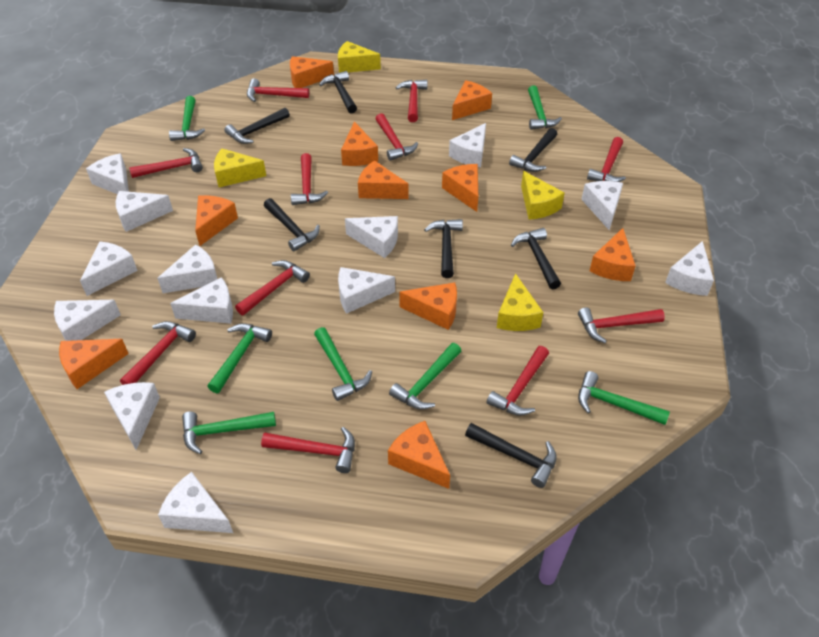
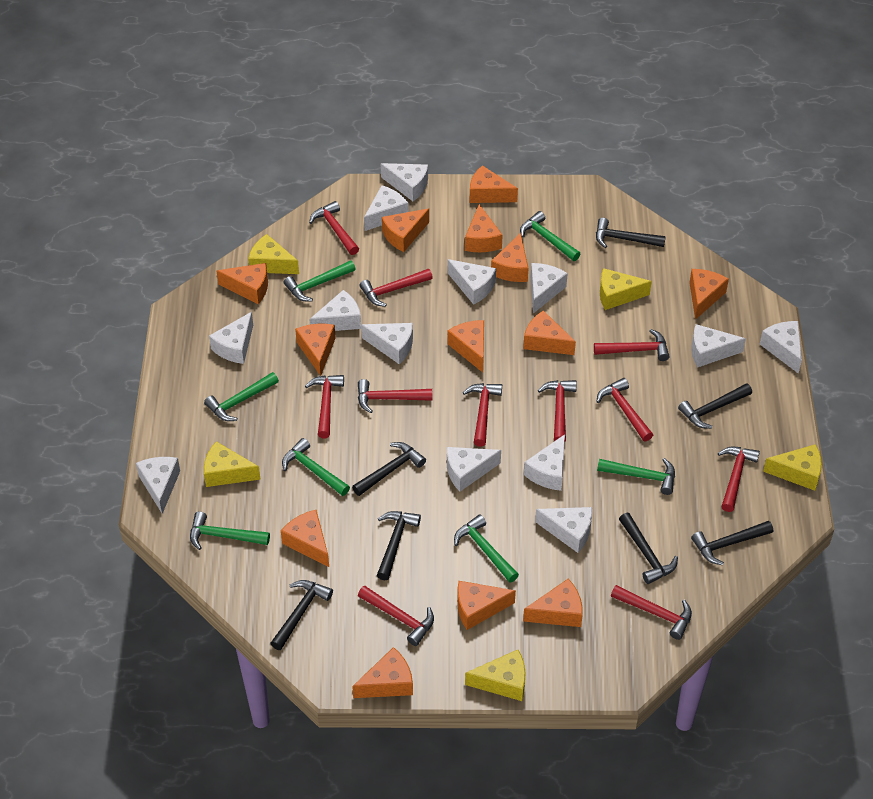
orange cheese: 10 -> 13
yellow cheese: 4 -> 5

